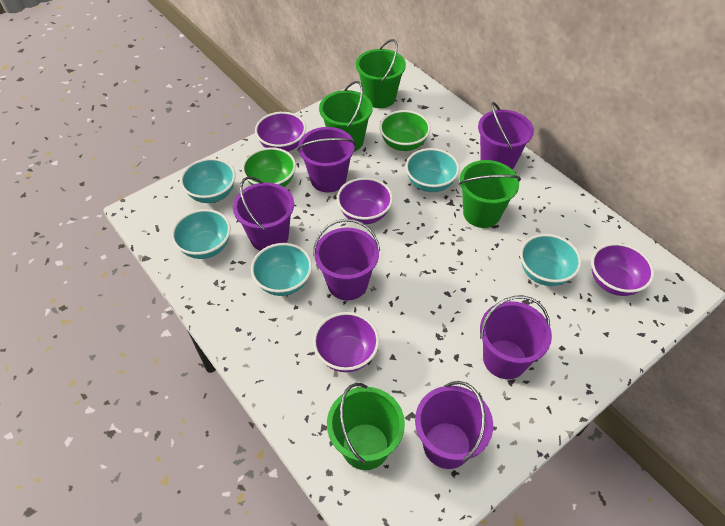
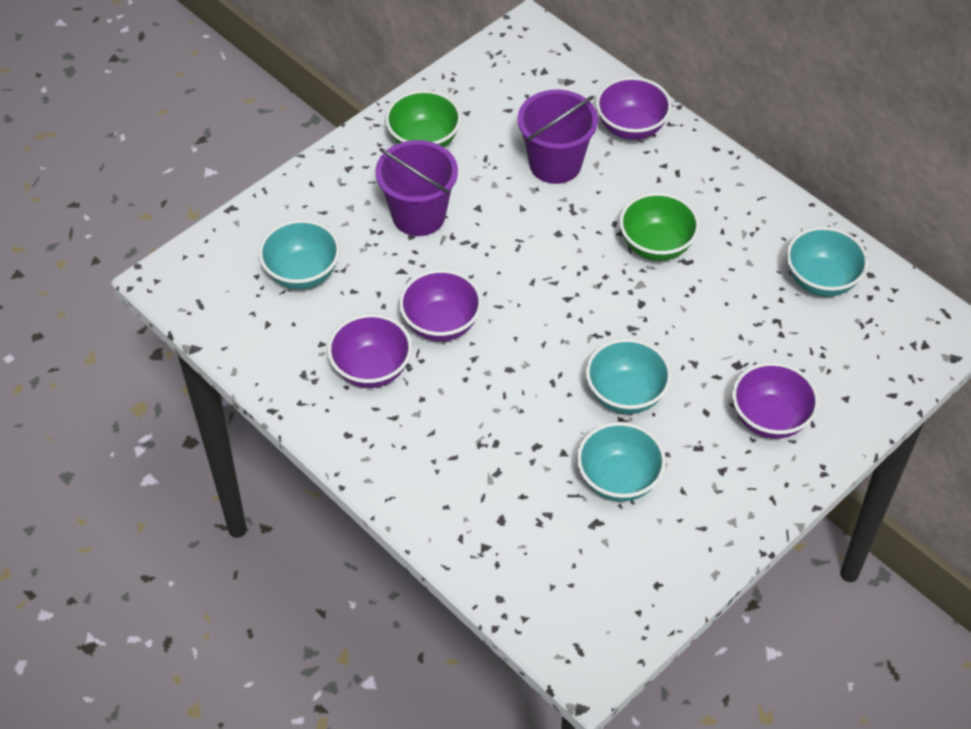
green bucket: 4 -> 0
purple bucket: 6 -> 2
turquoise bowl: 5 -> 4

